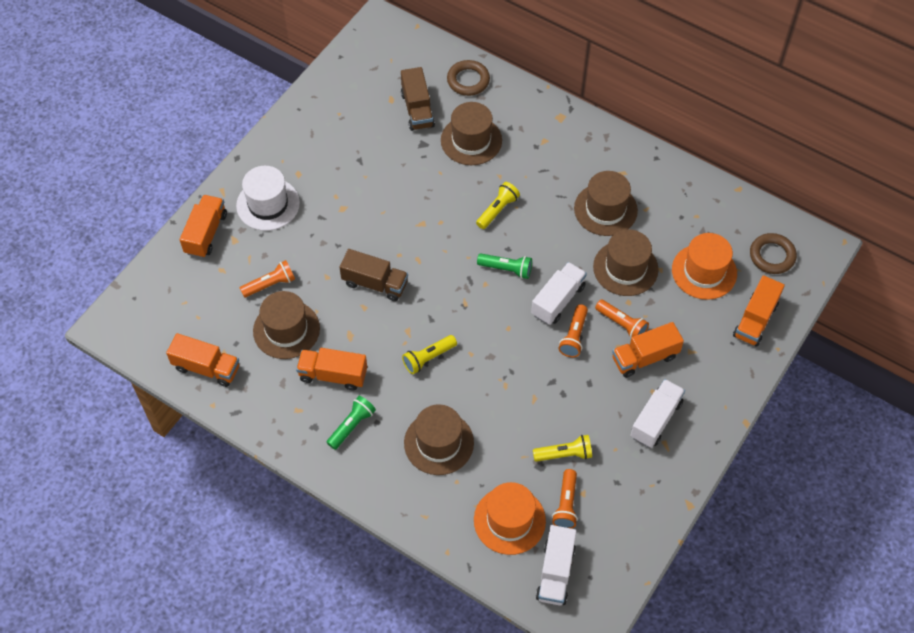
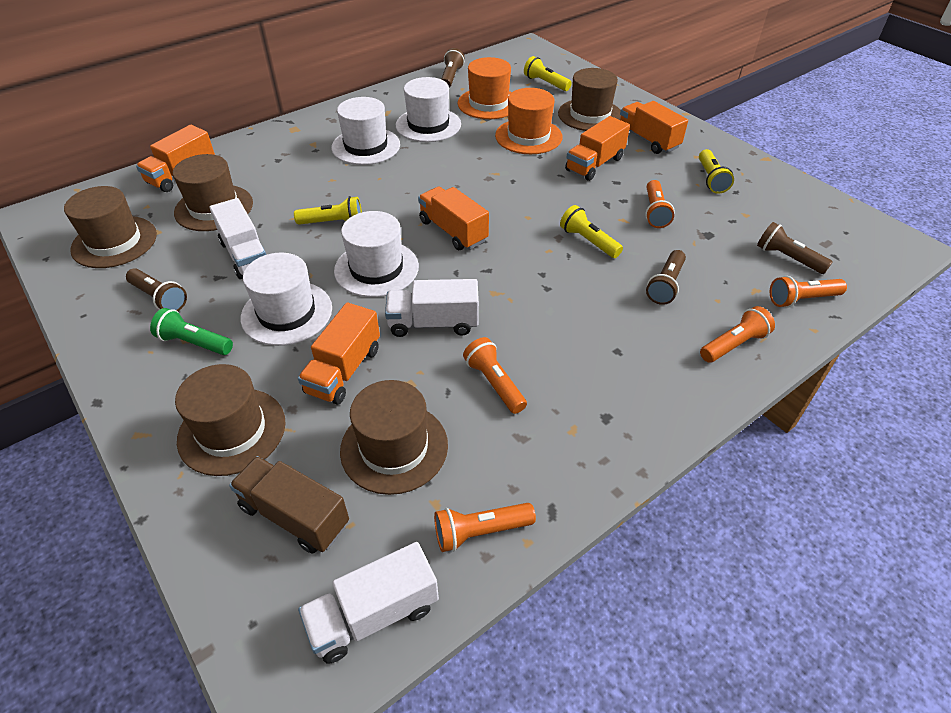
brown flashlight: 0 -> 4
brown ring: 2 -> 0
brown truck: 2 -> 1
green flashlight: 2 -> 1
orange flashlight: 4 -> 5
white hat: 1 -> 4
yellow flashlight: 3 -> 4

